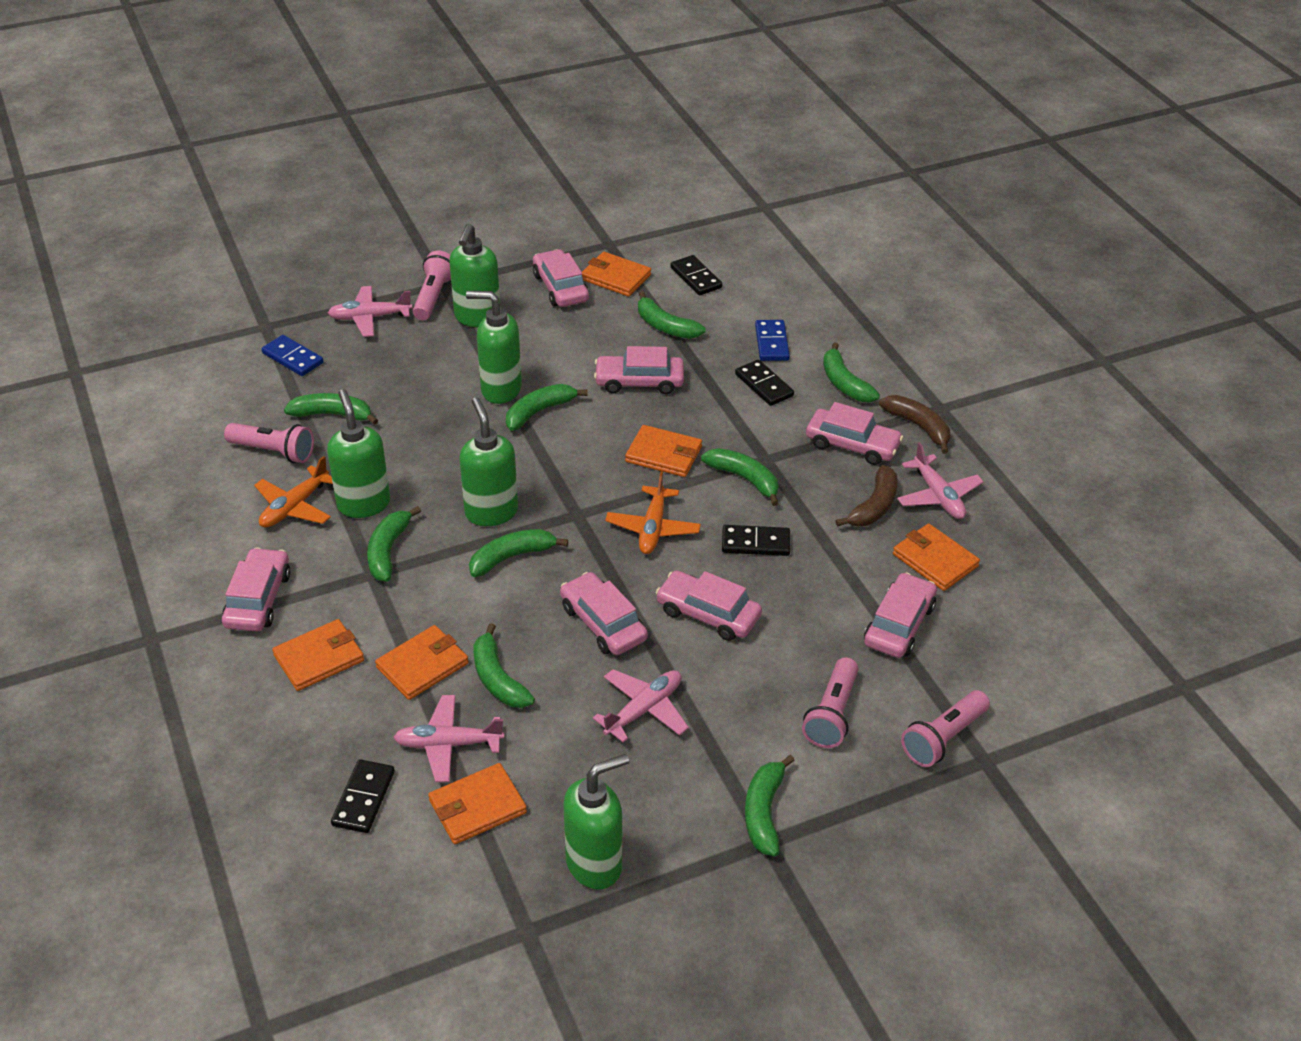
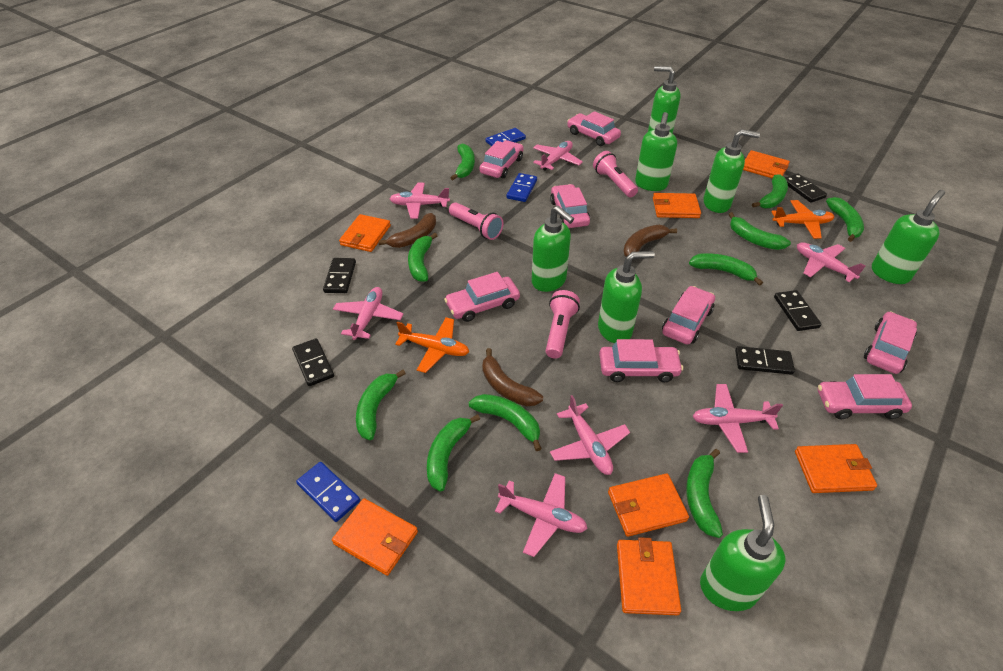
black domino: 4 -> 5
blue domino: 2 -> 3
brown banana: 2 -> 3
green banana: 9 -> 10
green soap dispenser: 5 -> 7
orange wallet: 6 -> 7
pink car: 7 -> 8
pink flashlight: 4 -> 3
pink plane: 4 -> 7

